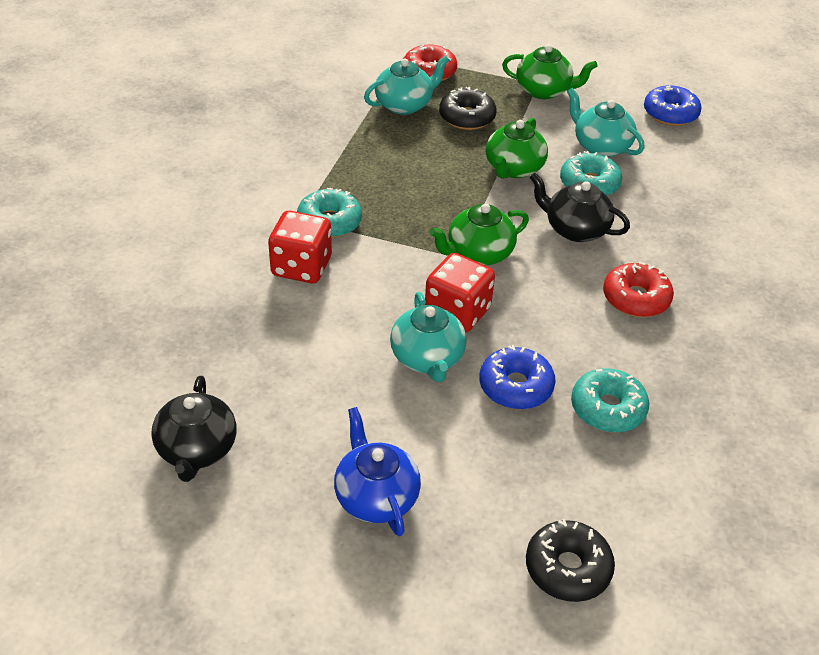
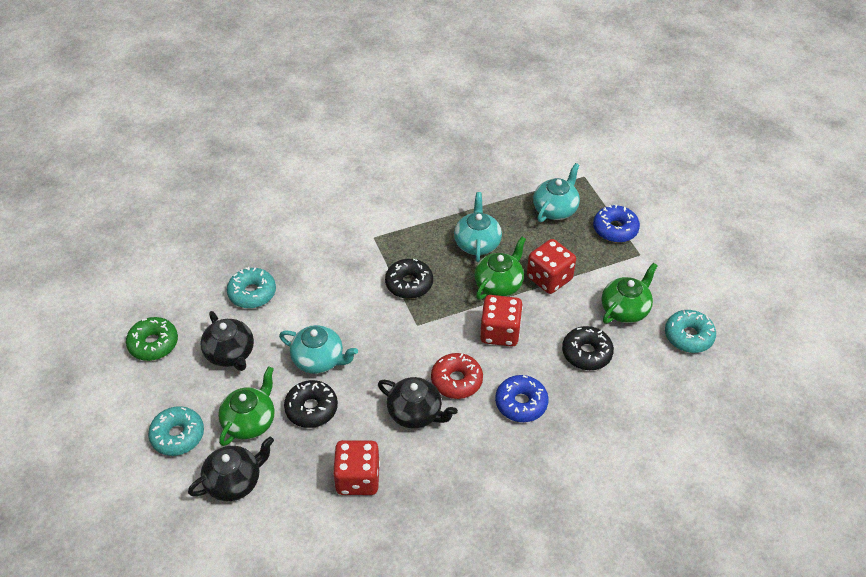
black donut: 2 -> 3
black teapot: 2 -> 3
blue teapot: 1 -> 0
green donut: 0 -> 1
red dice: 2 -> 3
red donut: 2 -> 1

